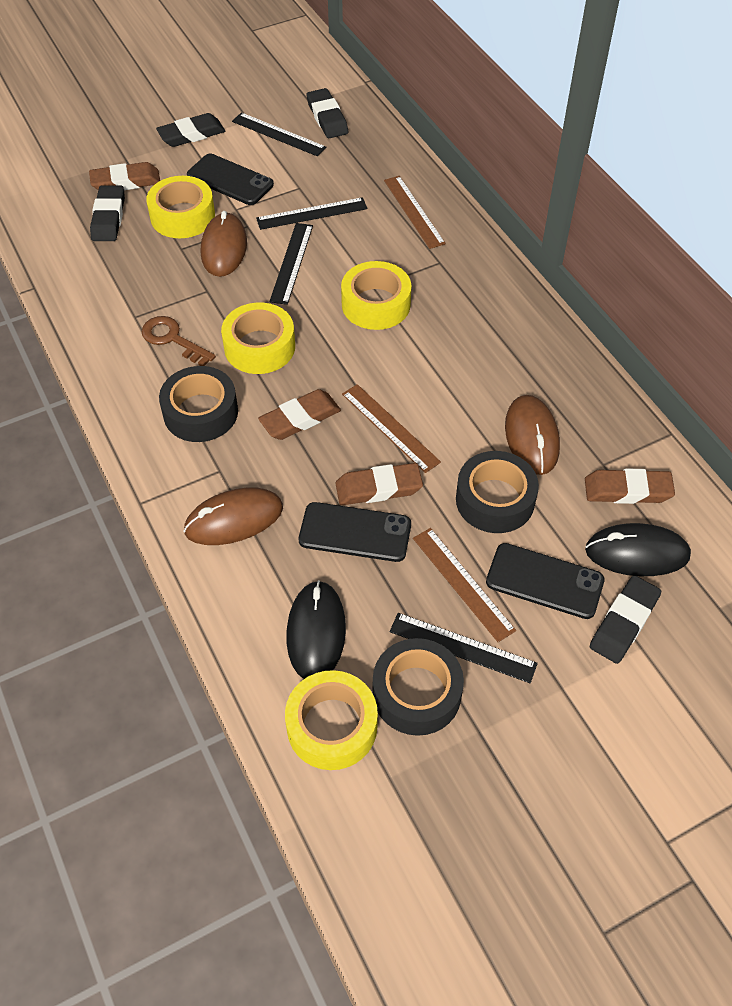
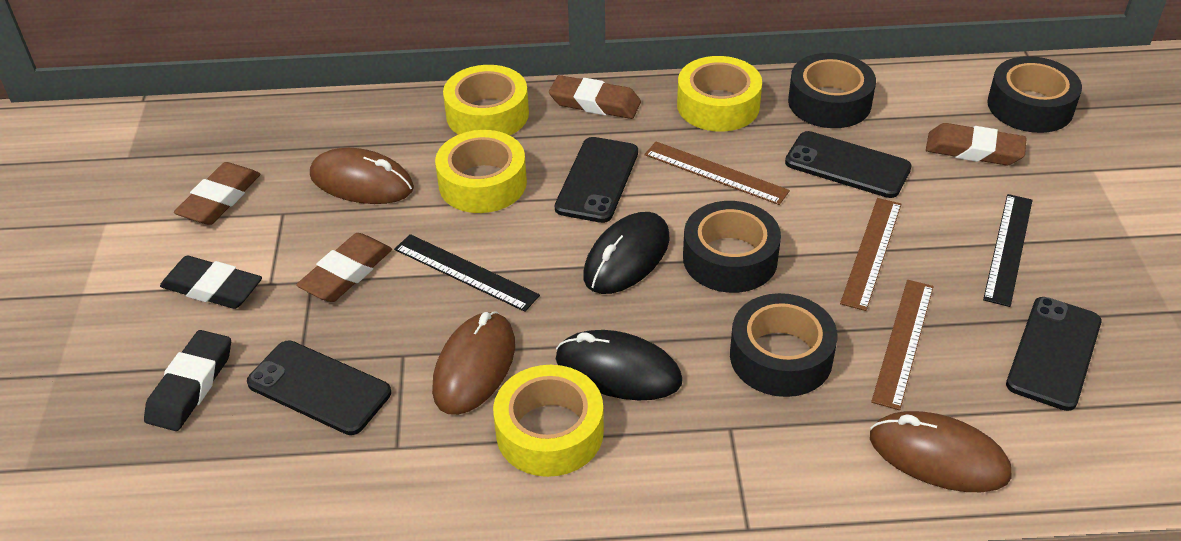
black eraser: 4 -> 2
black phone: 3 -> 4
black ruler: 4 -> 2
black tape: 3 -> 4
brown key: 1 -> 0

